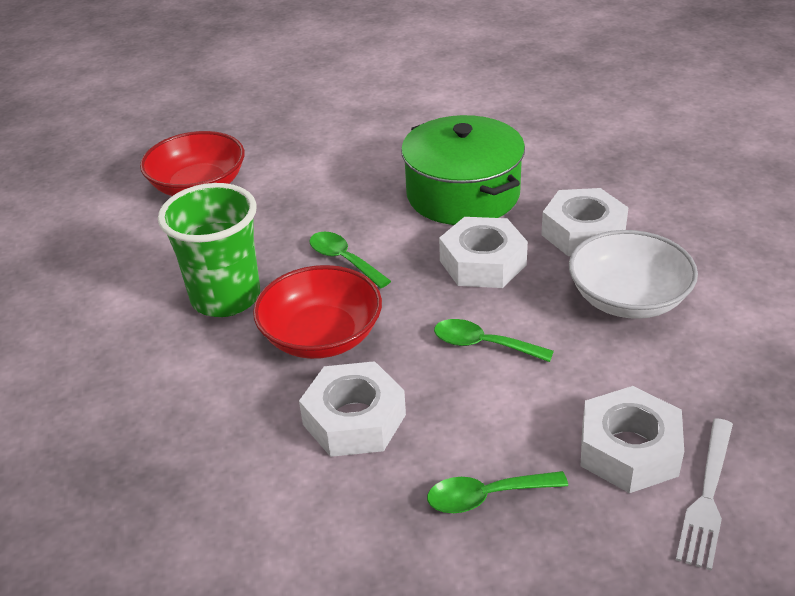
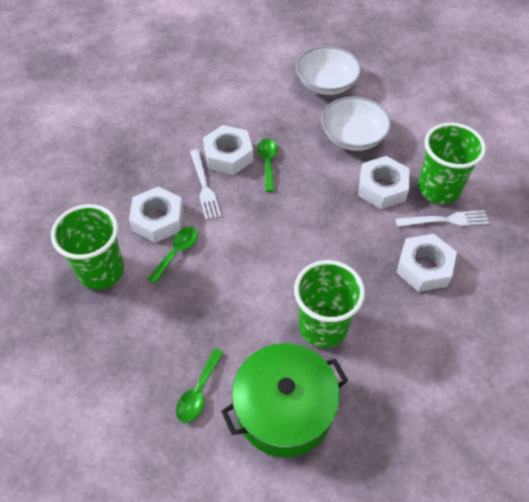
green cup: 1 -> 3
red bowl: 2 -> 0
white bowl: 1 -> 2
white fork: 1 -> 2

